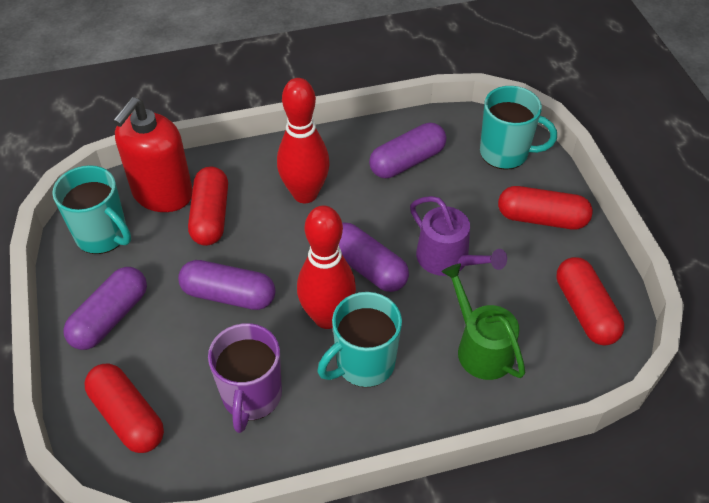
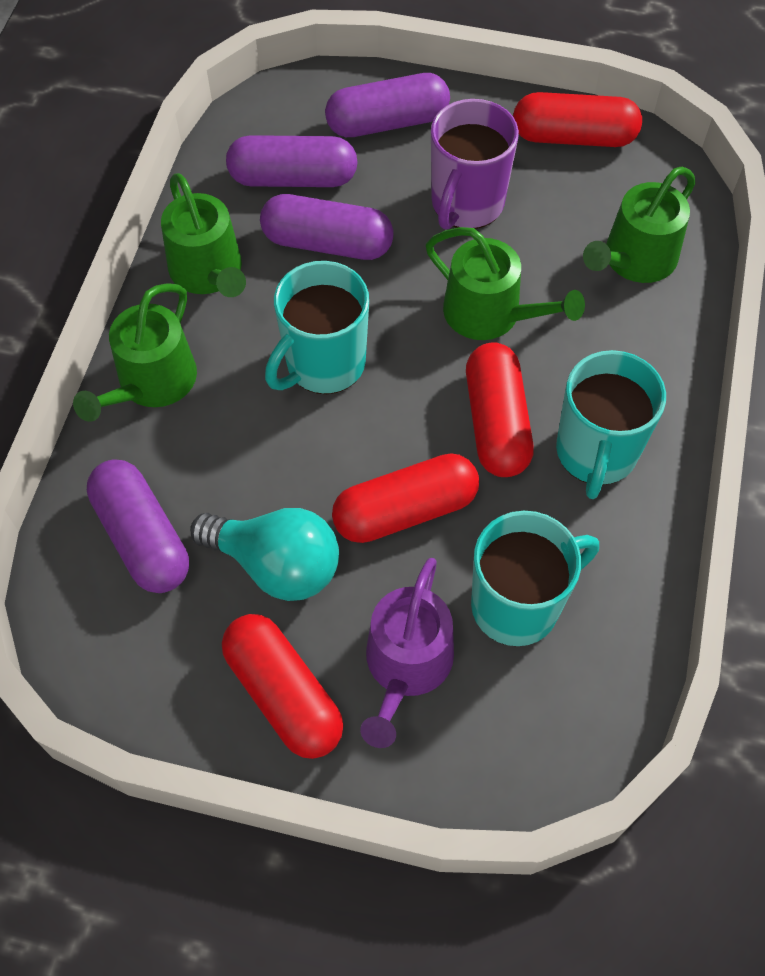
green watering can: 1 -> 4
red bowling pin: 2 -> 0
red soap dispenser: 1 -> 0
turquoise light bulb: 0 -> 1

